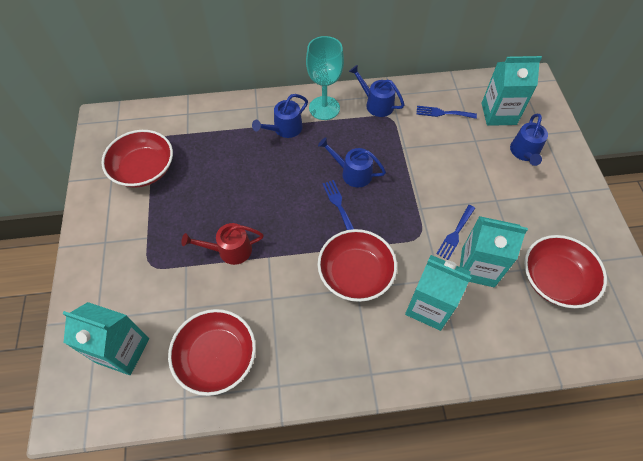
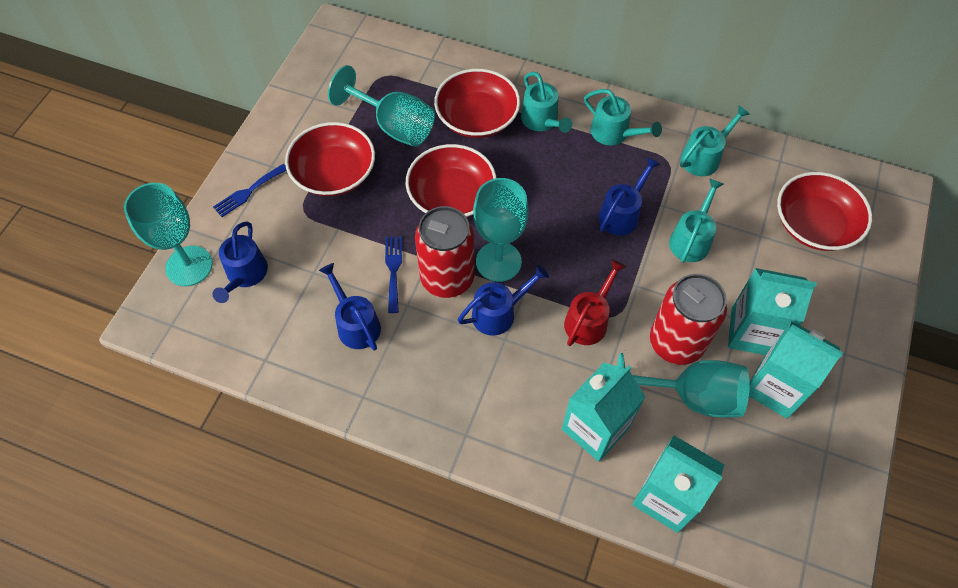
blue fork: 3 -> 2
red can: 0 -> 2
turquoise goblet: 1 -> 4
turquoise watering can: 0 -> 4

